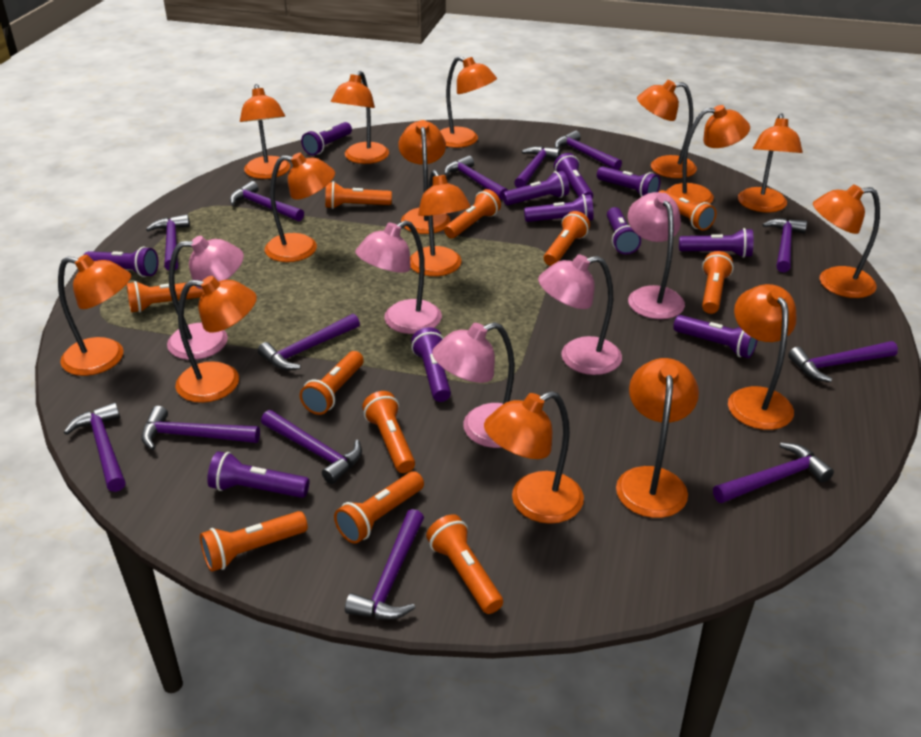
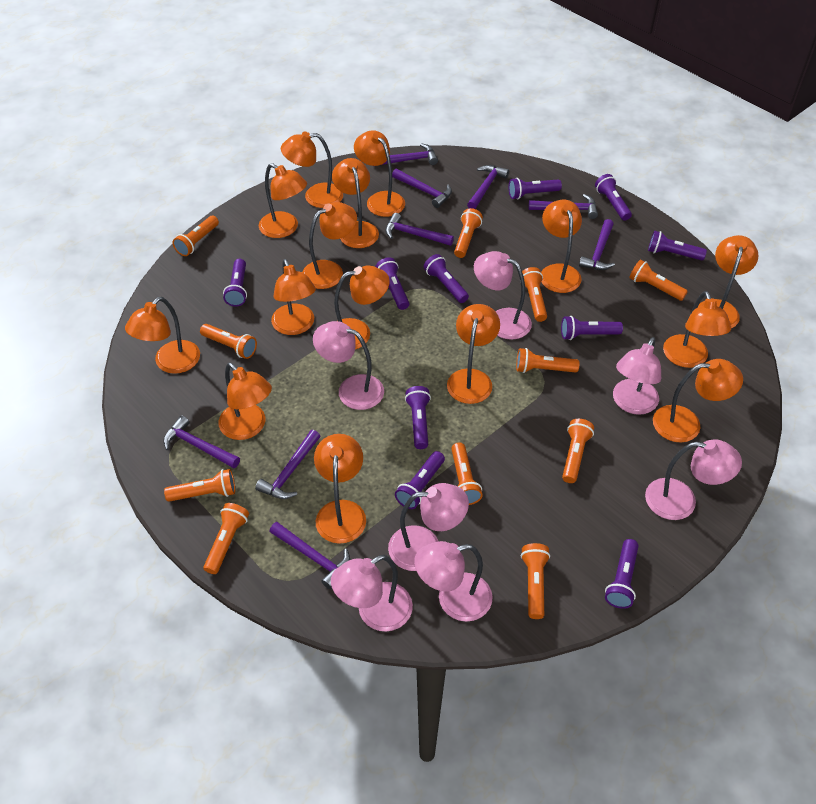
pink lamp: 5 -> 7
purple flashlight: 11 -> 10
purple hammer: 13 -> 9

